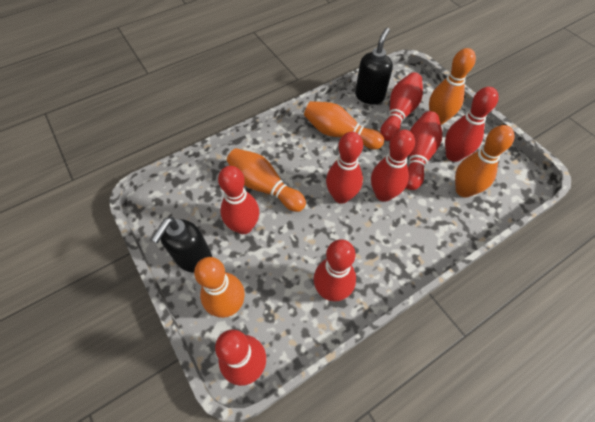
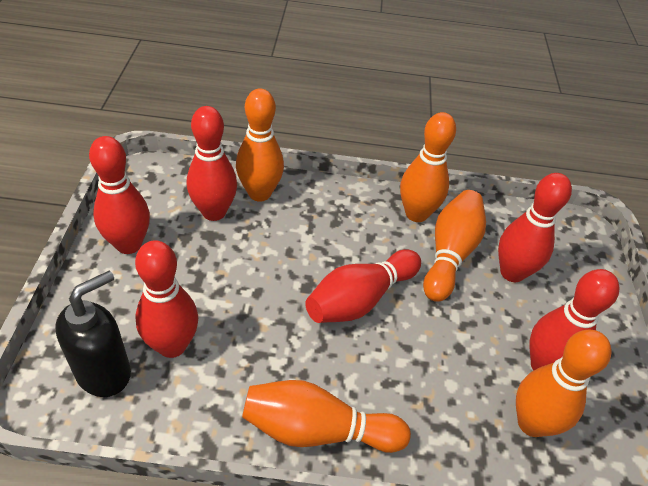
black soap dispenser: 2 -> 1
red bowling pin: 8 -> 6

